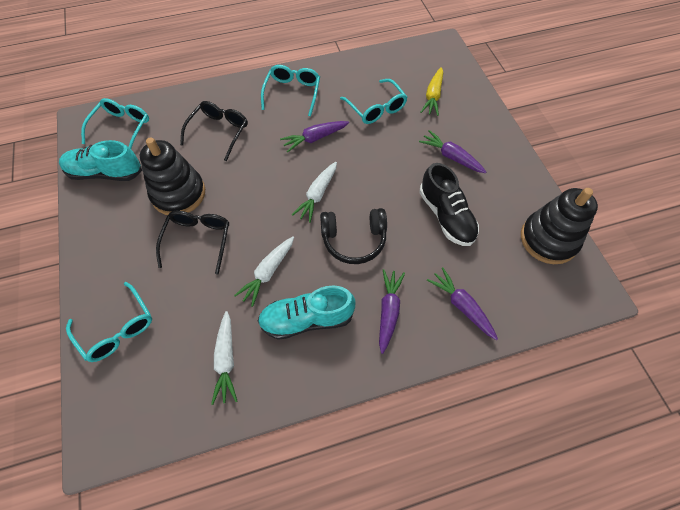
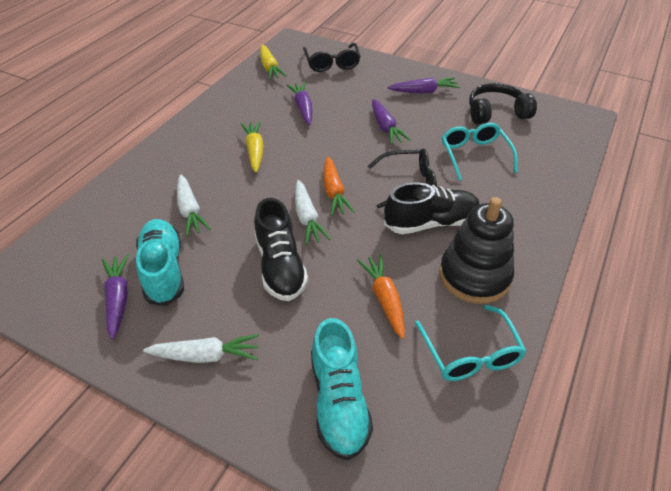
black shoe: 1 -> 2
black stacking toy: 2 -> 1
orange carrot: 0 -> 2
turquoise glasses: 4 -> 2
yellow carrot: 1 -> 2

